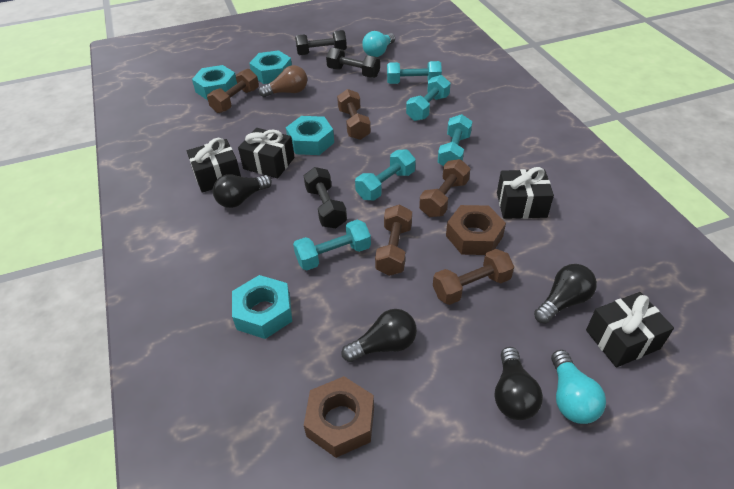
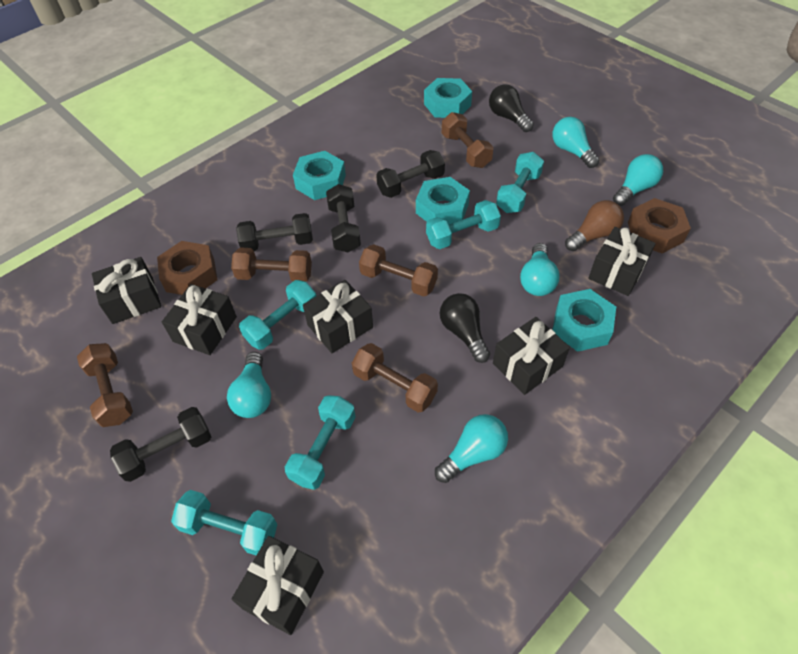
black dumbbell: 3 -> 4
black gift: 4 -> 6
black light bulb: 4 -> 2
turquoise light bulb: 2 -> 5

